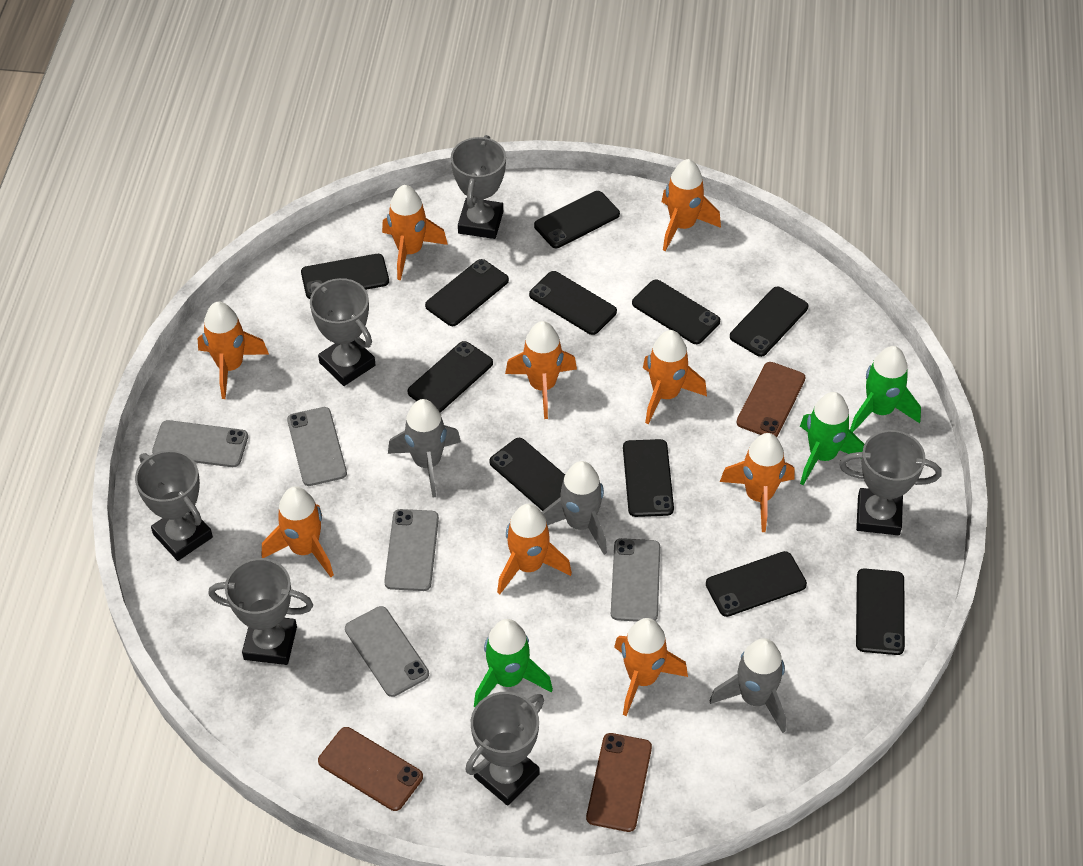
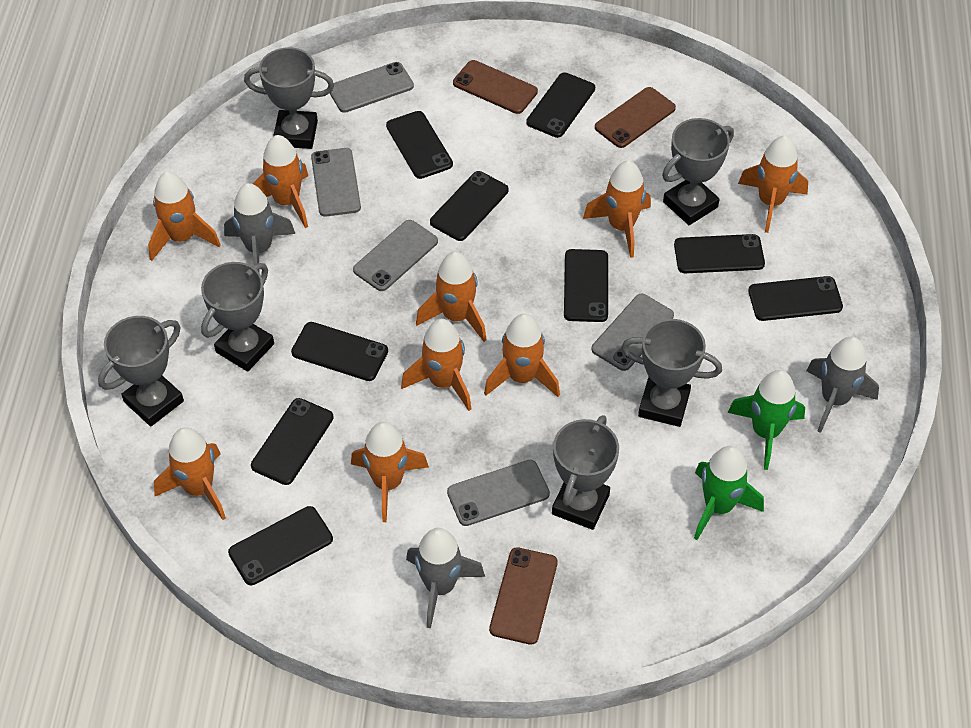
black phone: 11 -> 9
green rocket: 3 -> 2

